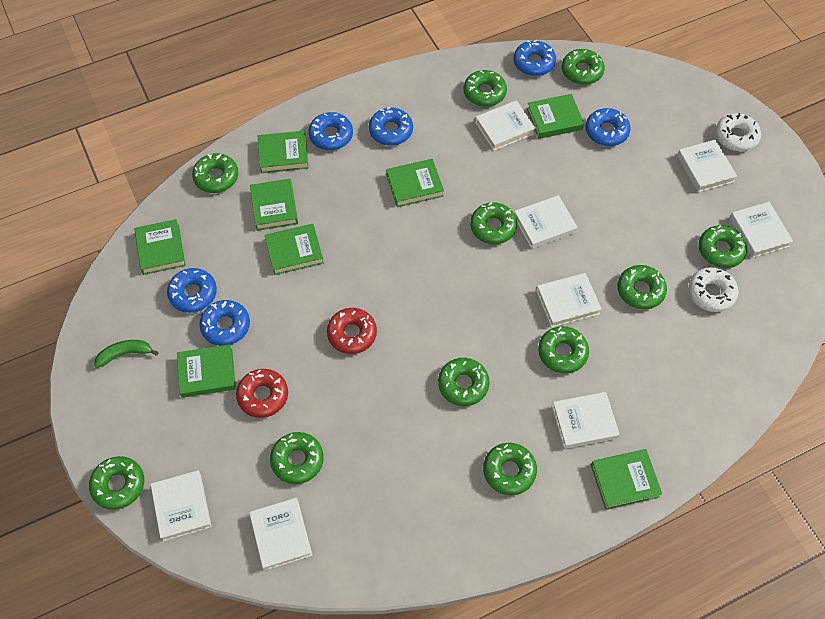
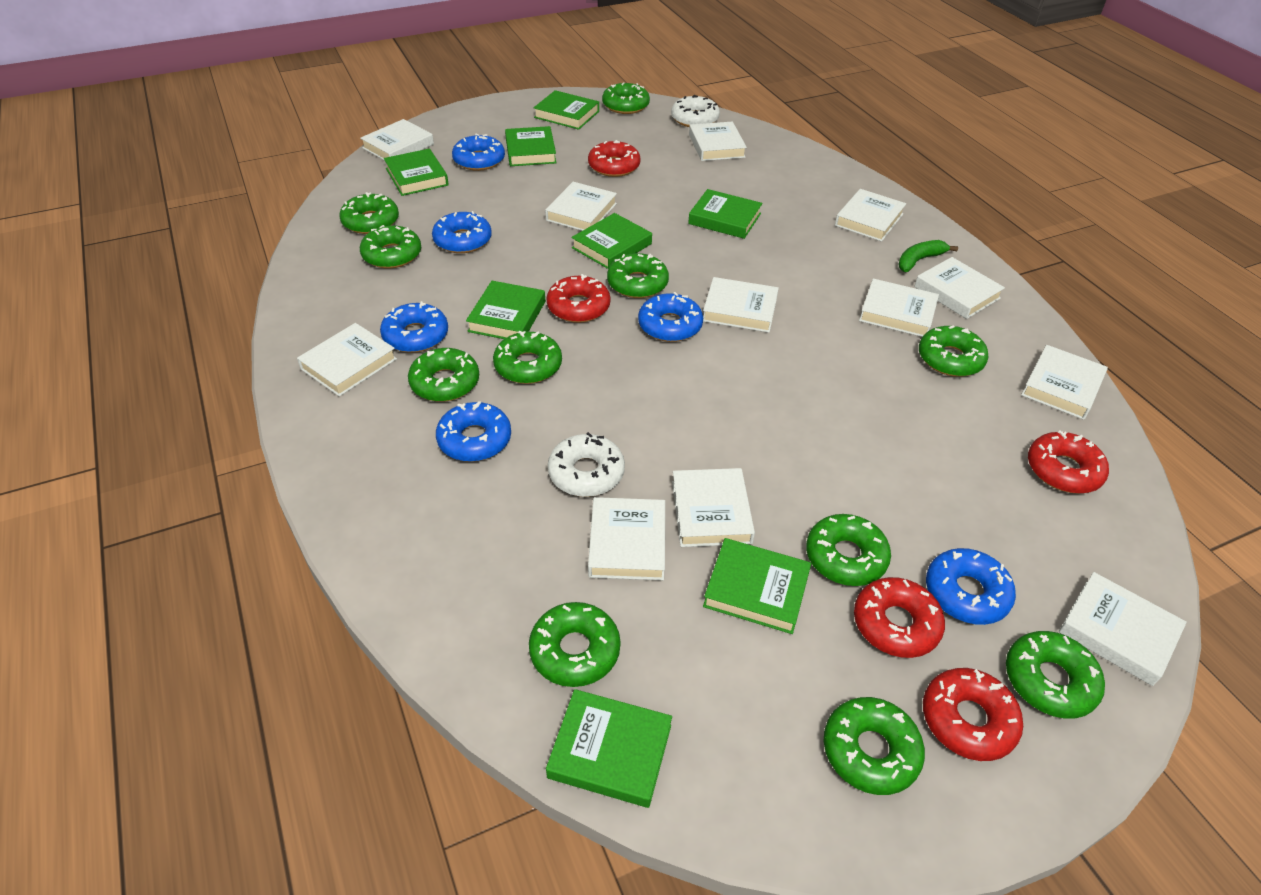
red donut: 2 -> 5
white book: 8 -> 12

